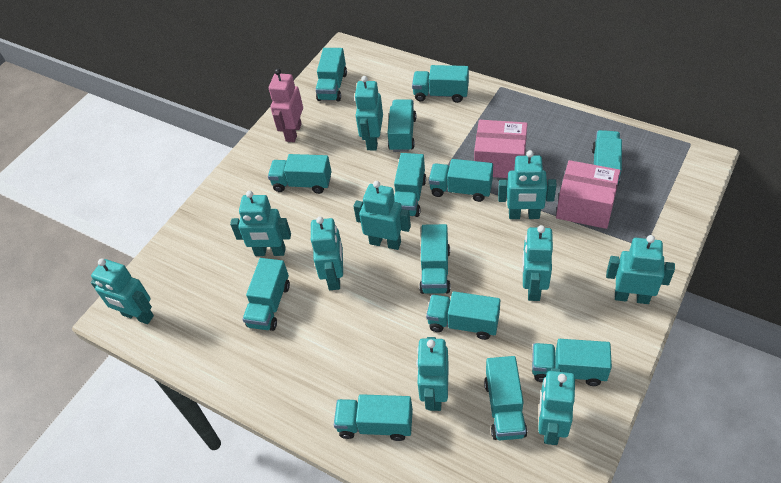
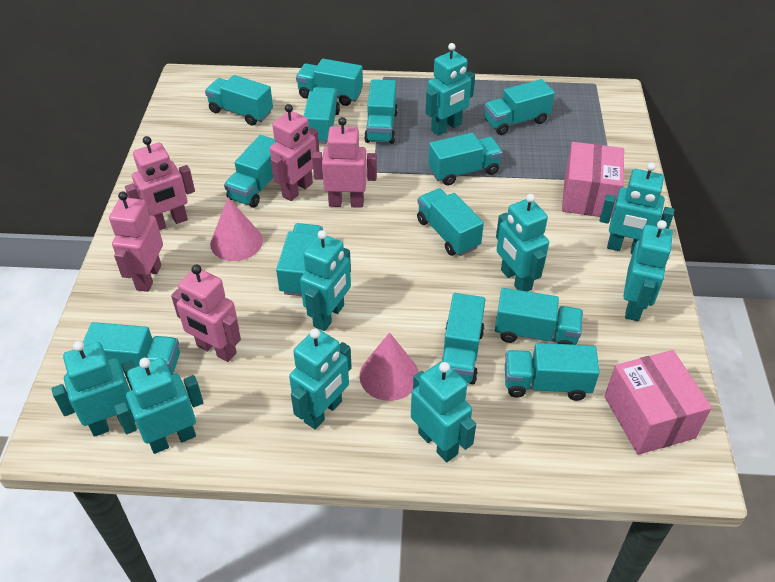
pink cone: 0 -> 2
pink robot: 1 -> 5
turquoise robot: 10 -> 9

